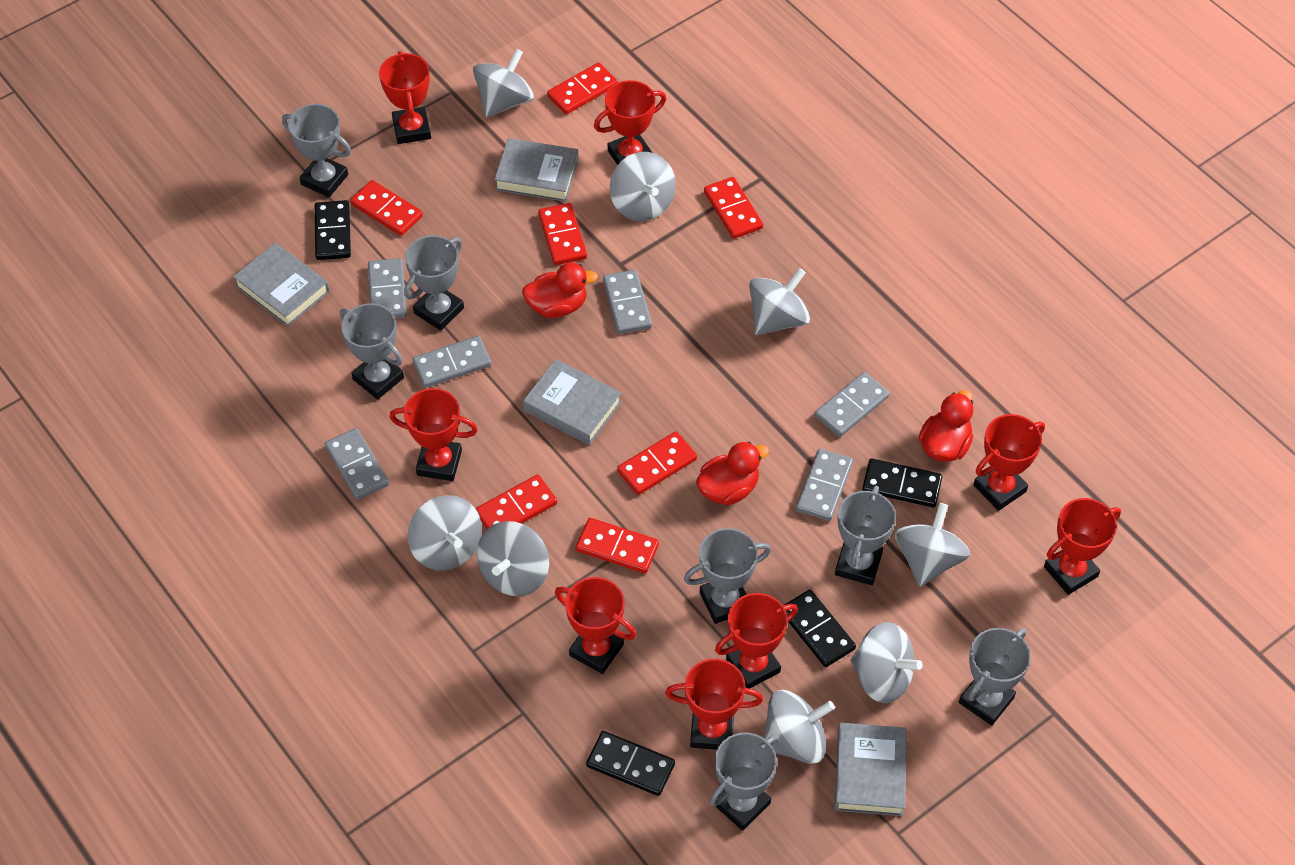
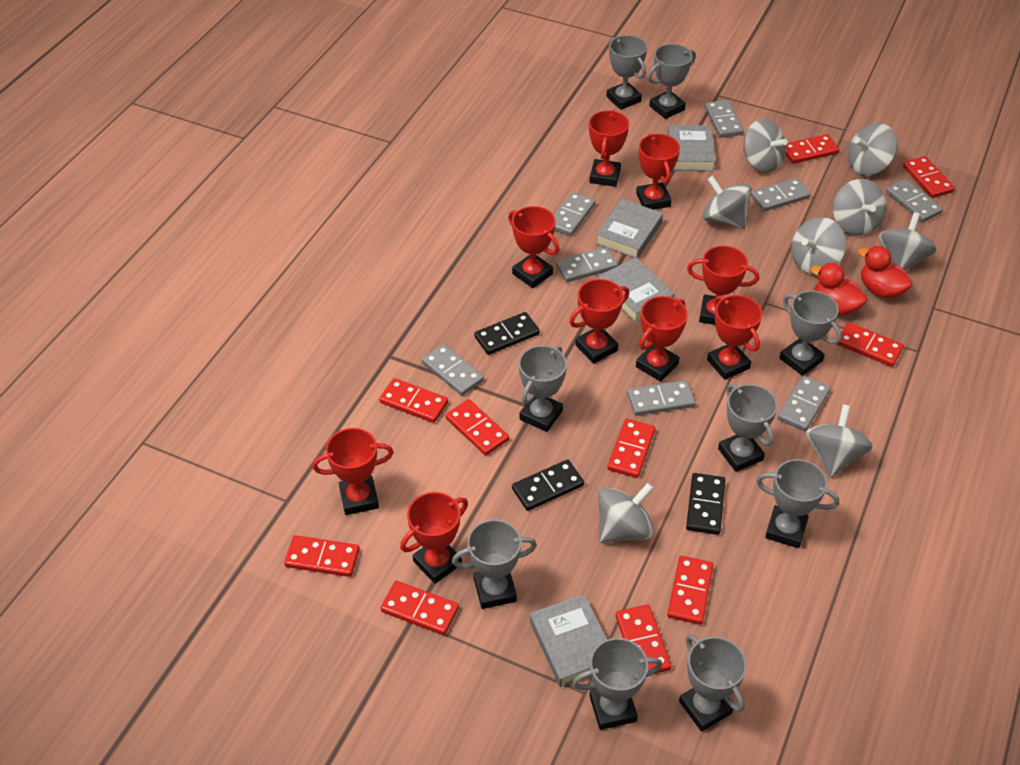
black domino: 4 -> 3
grey domino: 6 -> 8
grey trophy: 7 -> 9
red domino: 7 -> 10
red duck: 3 -> 2
red trophy: 8 -> 9

